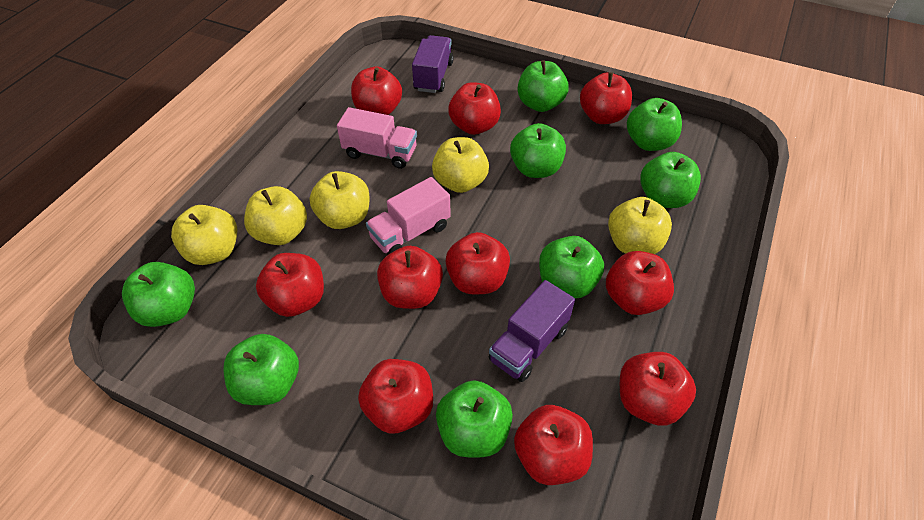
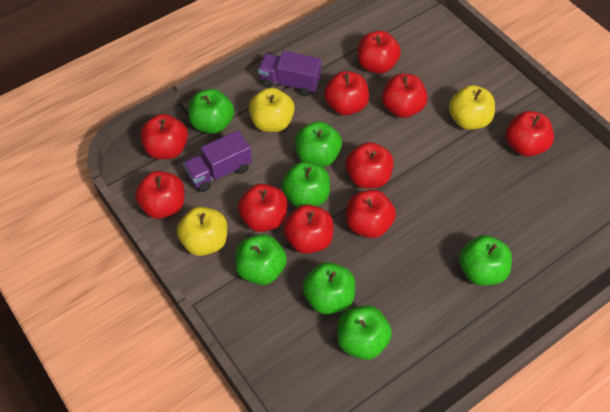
green apple: 8 -> 7
pink truck: 2 -> 0
yellow apple: 5 -> 3

